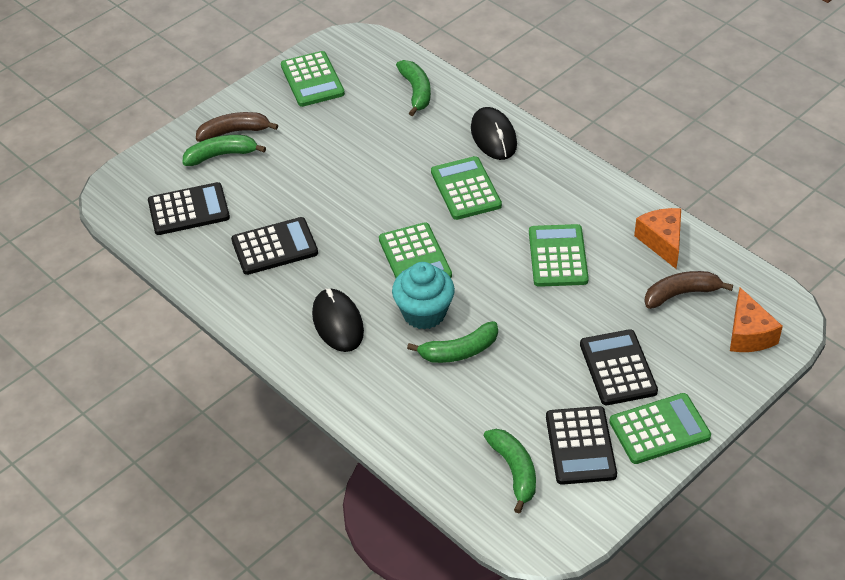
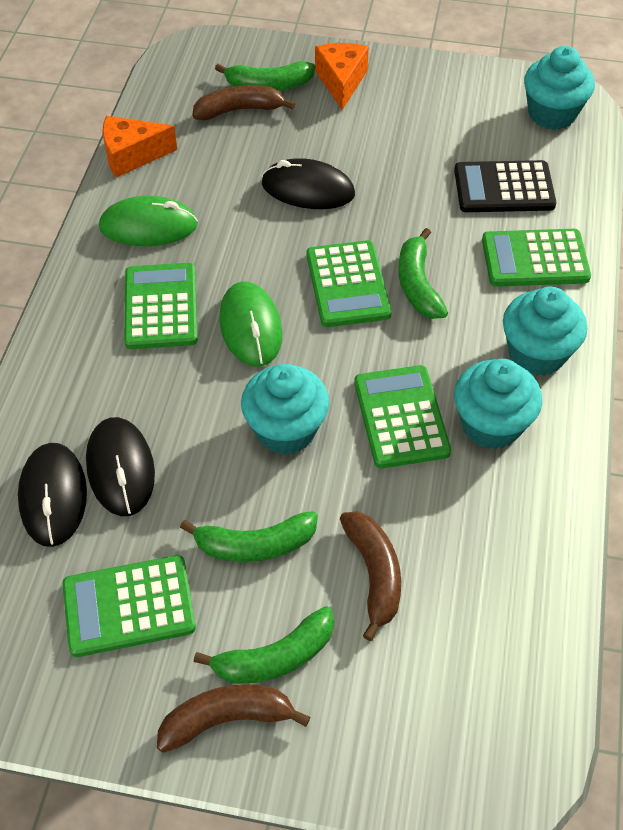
black calculator: 4 -> 1
black mouse: 2 -> 3
brown banana: 2 -> 3
green mouse: 0 -> 2
turquoise cupcake: 1 -> 4

